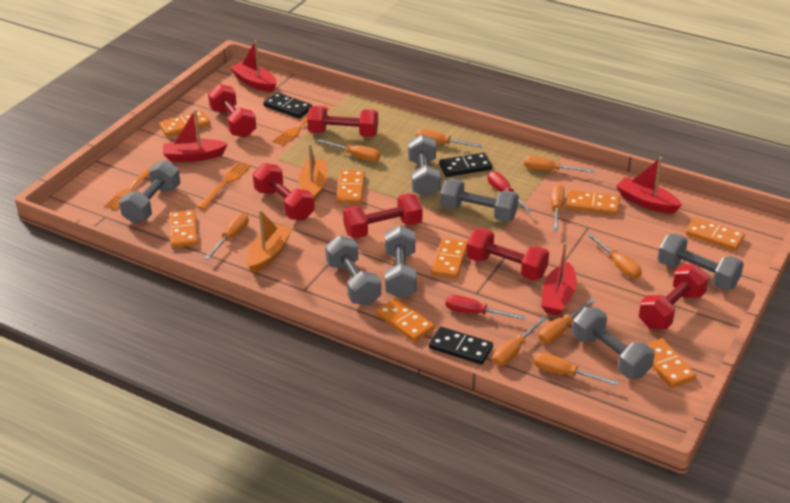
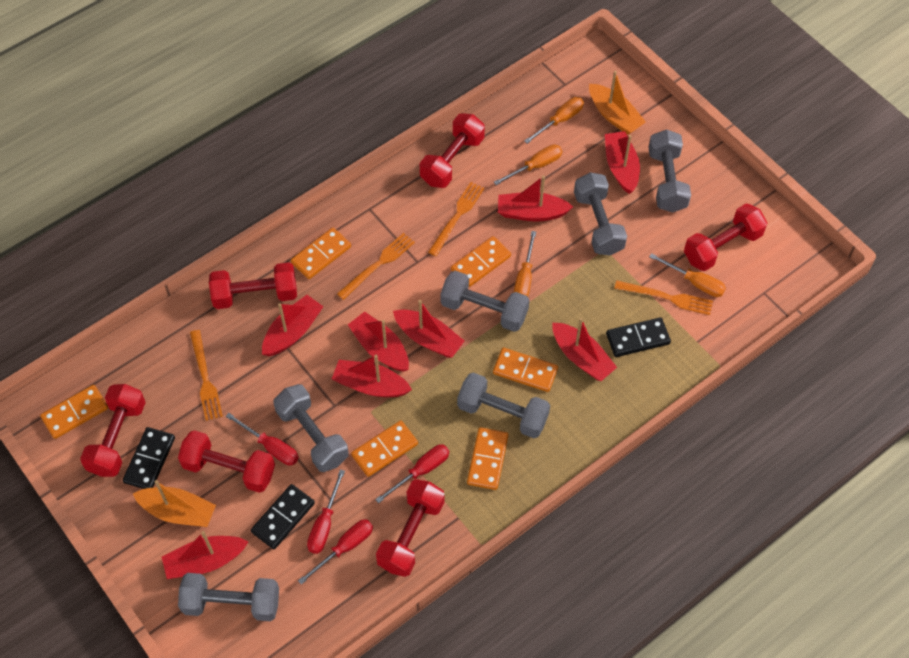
grey dumbbell: 7 -> 6
orange domino: 8 -> 6
orange fork: 3 -> 4
orange screwdriver: 9 -> 4
red boat: 4 -> 8
red screwdriver: 2 -> 4

